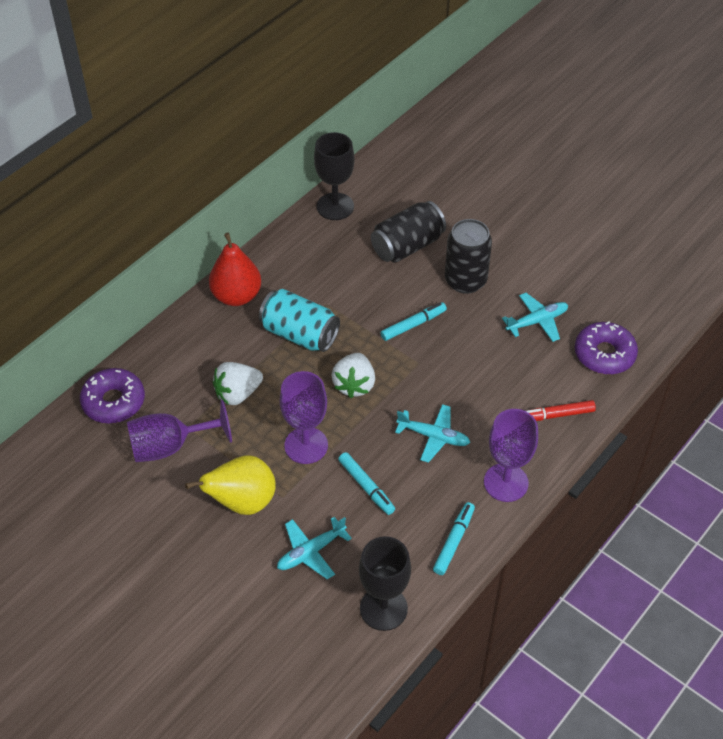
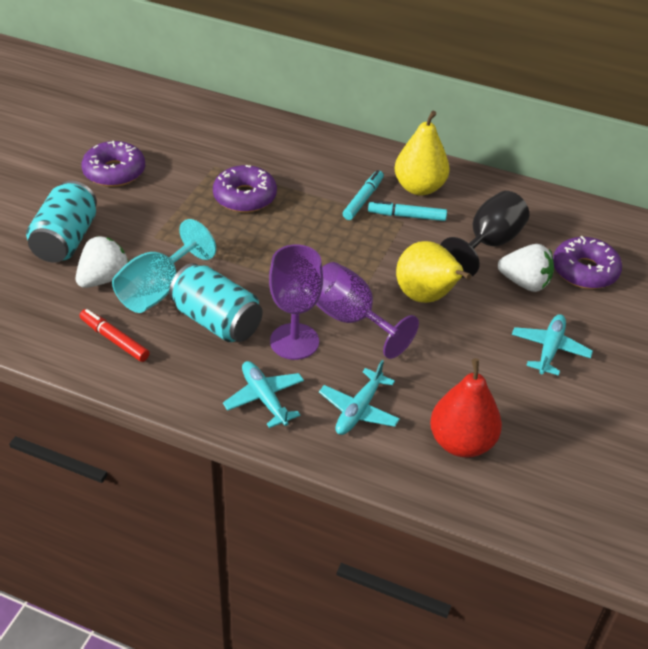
black can: 2 -> 0
black goblet: 2 -> 1
purple donut: 2 -> 3
purple goblet: 3 -> 2
turquoise can: 1 -> 2
turquoise goblet: 0 -> 1
turquoise marker: 3 -> 2
yellow pear: 1 -> 2

